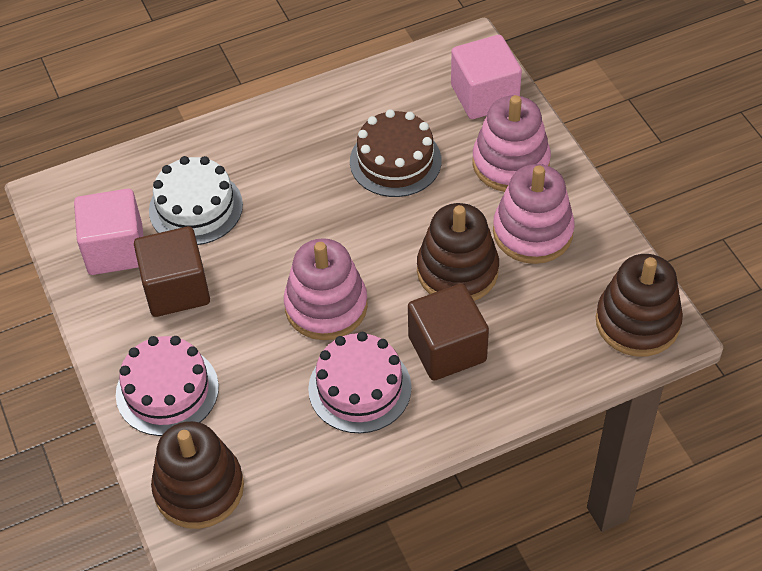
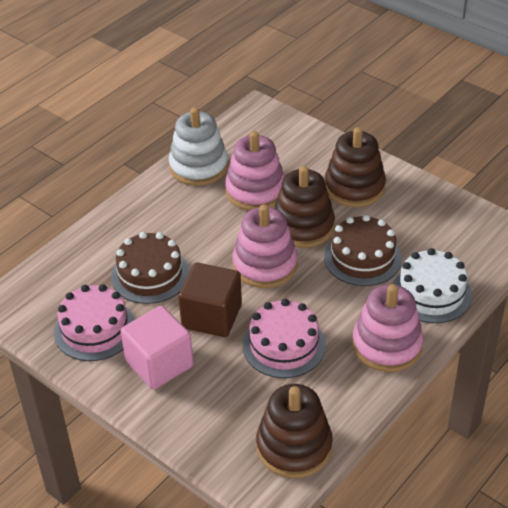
brown cake: 1 -> 2
brown cube: 2 -> 1
pink cube: 2 -> 1
white stacking toy: 0 -> 1

